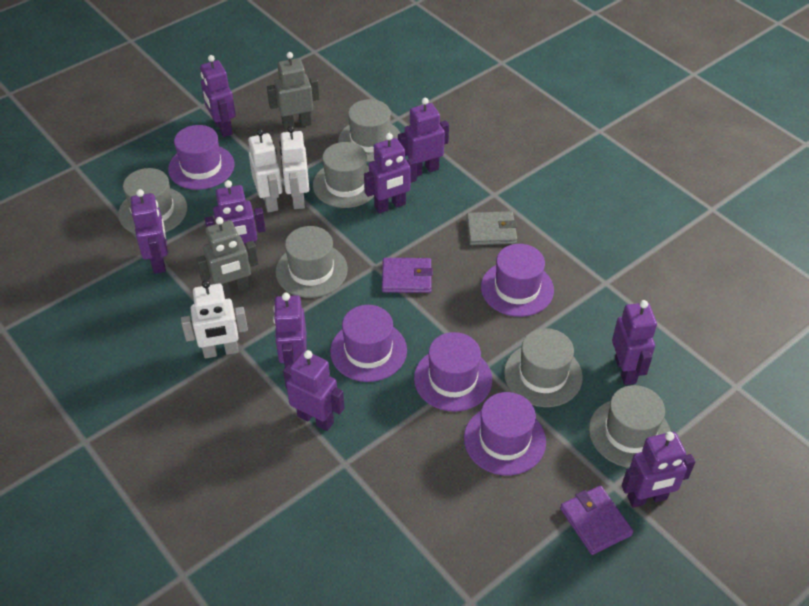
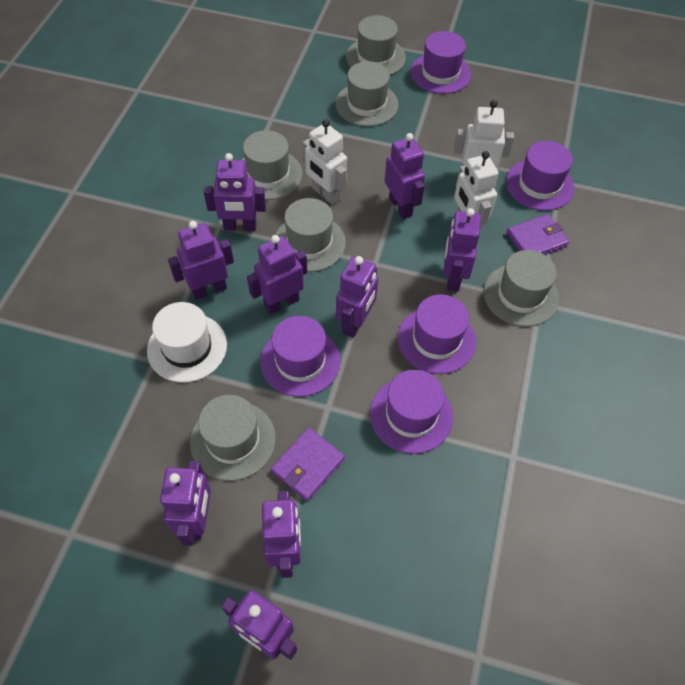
grey robot: 2 -> 0
grey wallet: 1 -> 0
white hat: 0 -> 1

